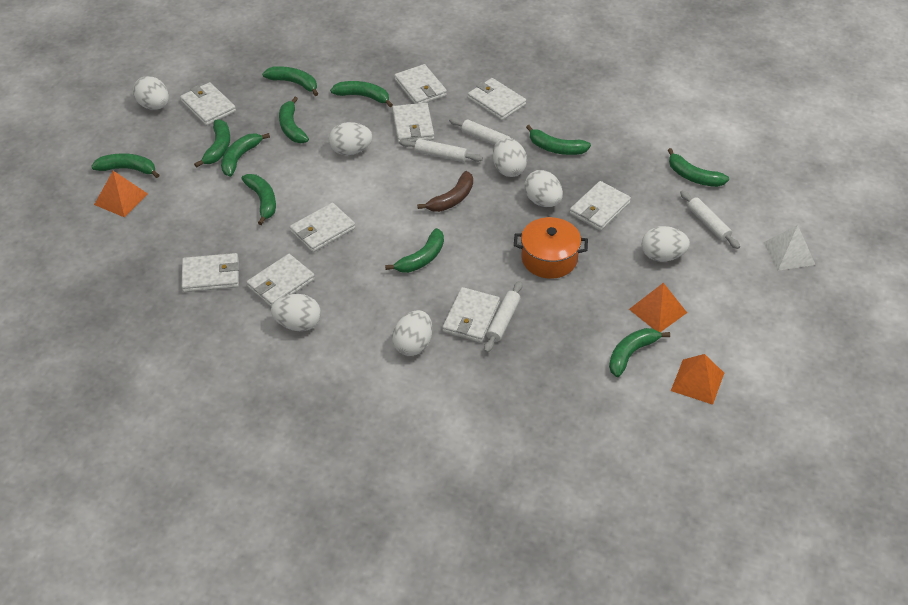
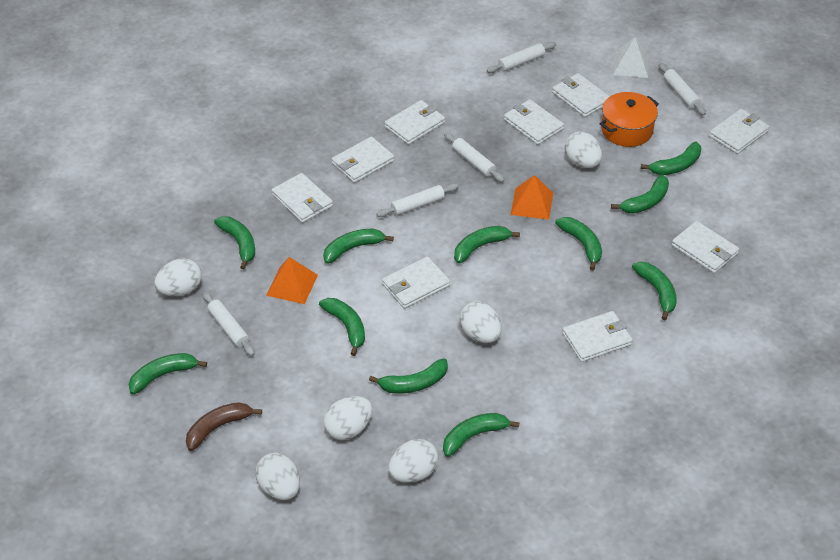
orange pyramid: 3 -> 2
white egg: 7 -> 6
white rolling pin: 4 -> 5

